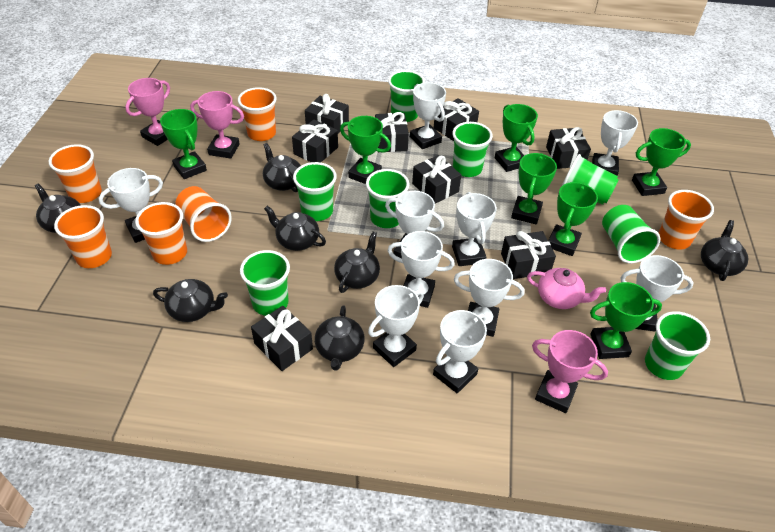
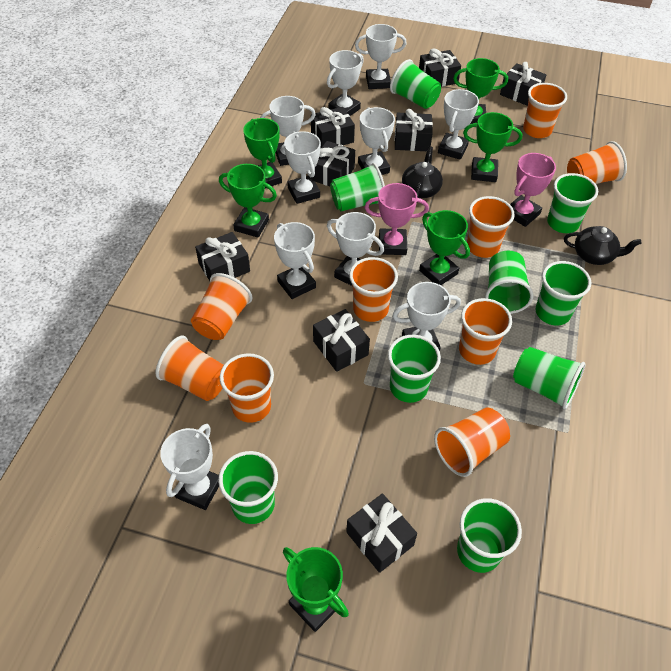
black teapot: 7 -> 2
green cup: 8 -> 9
green trophy: 7 -> 6
orange cup: 6 -> 9
pink teapot: 1 -> 0
pink trophy: 3 -> 2

